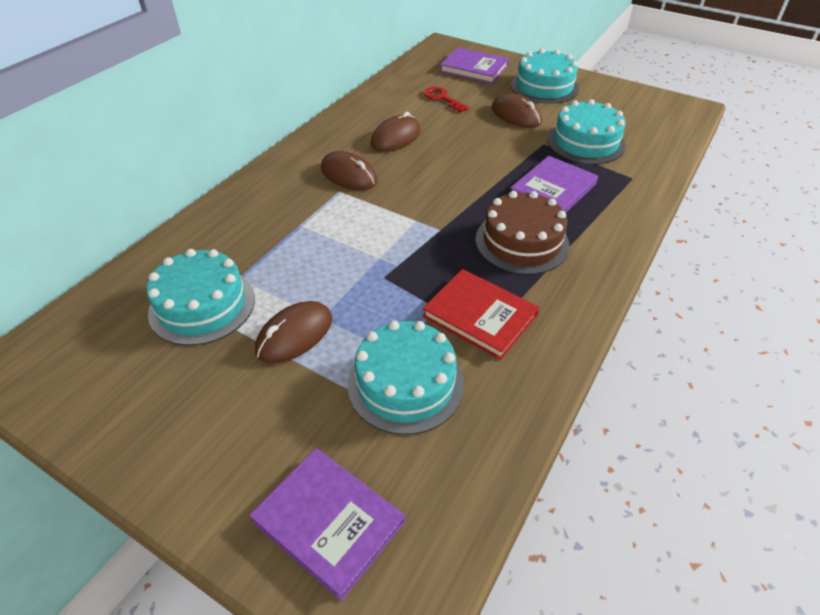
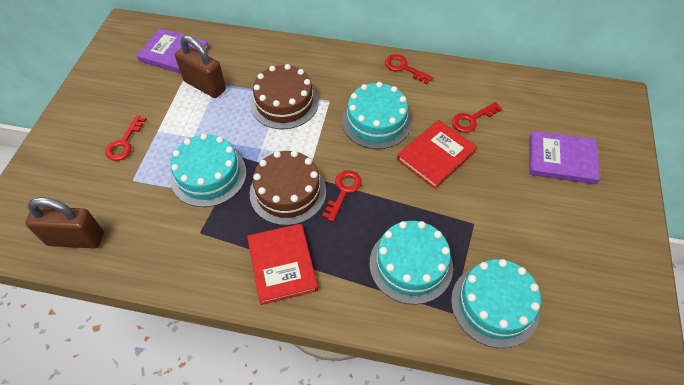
brown cake: 1 -> 2
brown mouse: 4 -> 0
brown padlock: 0 -> 2
purple book: 3 -> 2
red book: 1 -> 2
red key: 1 -> 4

